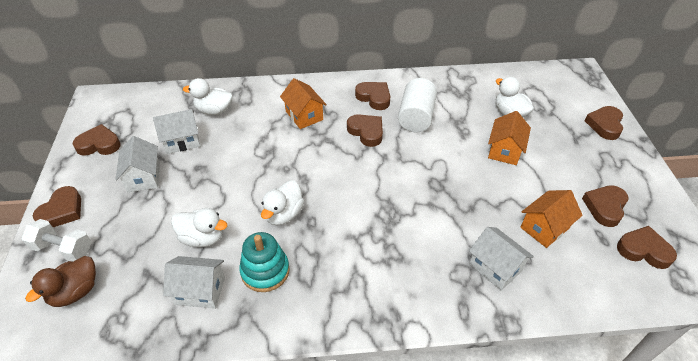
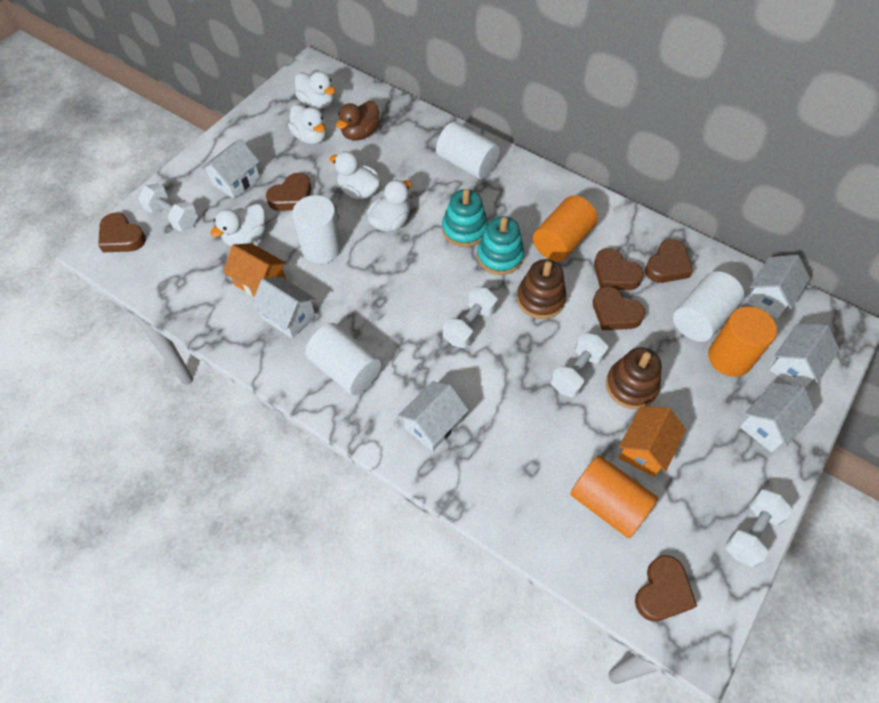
brown heart: 7 -> 6
brown stacking toy: 0 -> 2
orange cylinder: 0 -> 3
orange house: 3 -> 2
turquoise stacking toy: 1 -> 2
white cylinder: 1 -> 4
white duck: 4 -> 5
white dumbbell: 1 -> 4
white house: 4 -> 6

